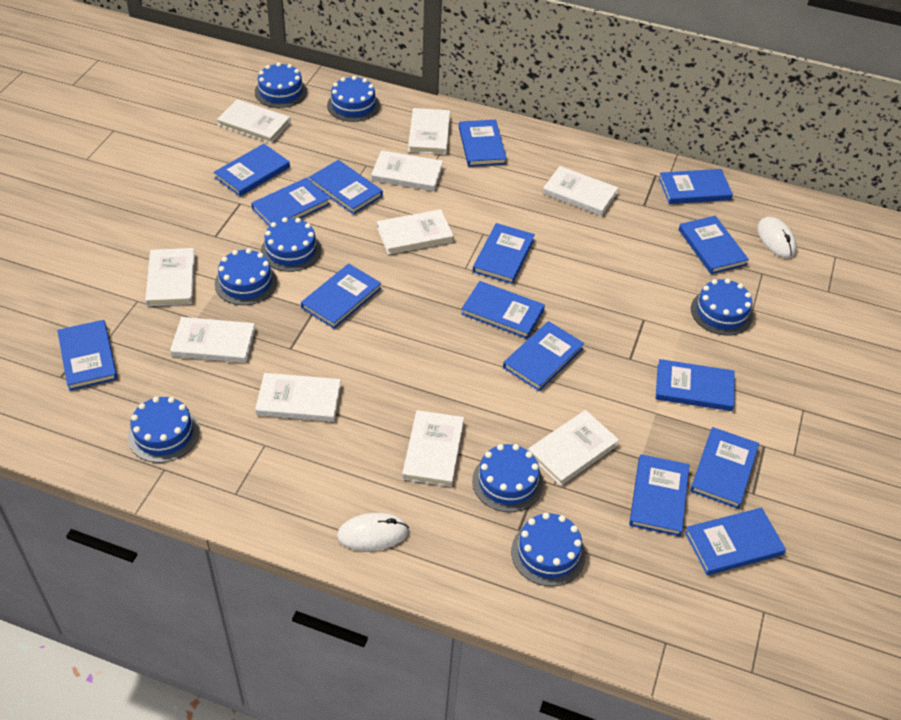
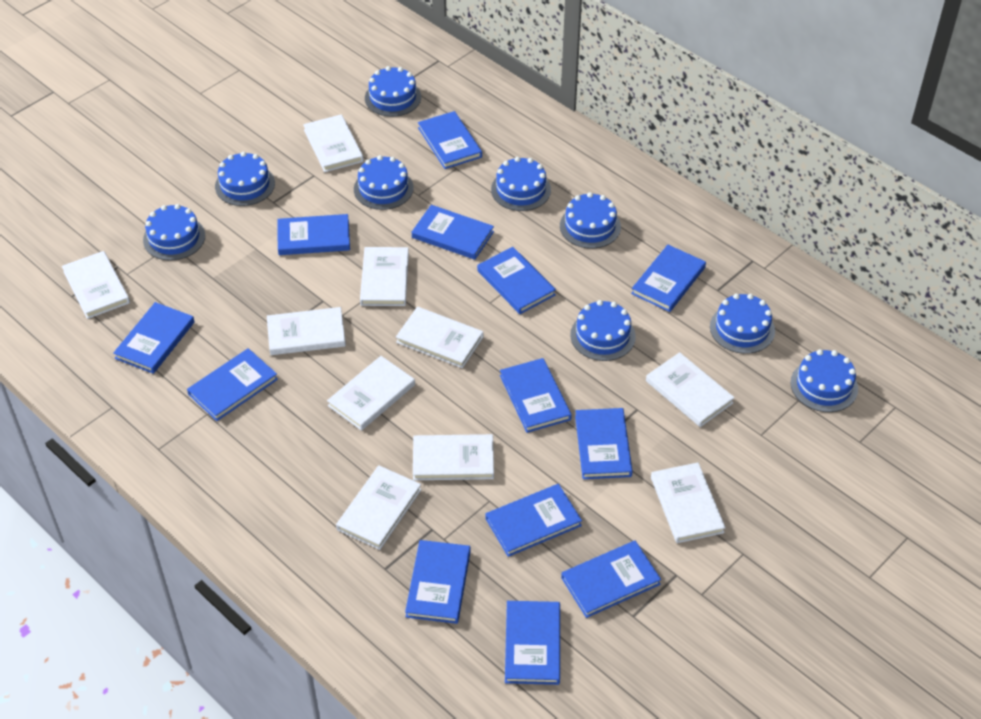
blue book: 15 -> 13
blue cake: 8 -> 9
white mouse: 2 -> 0

